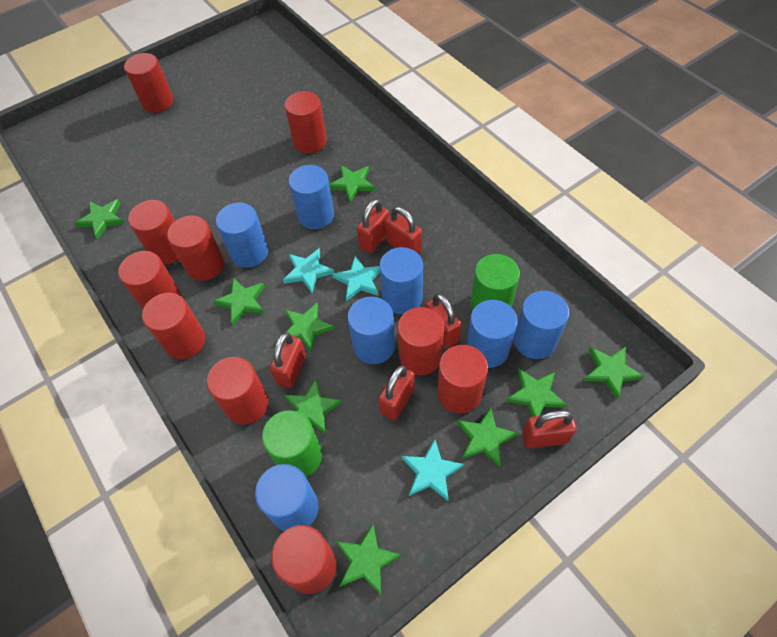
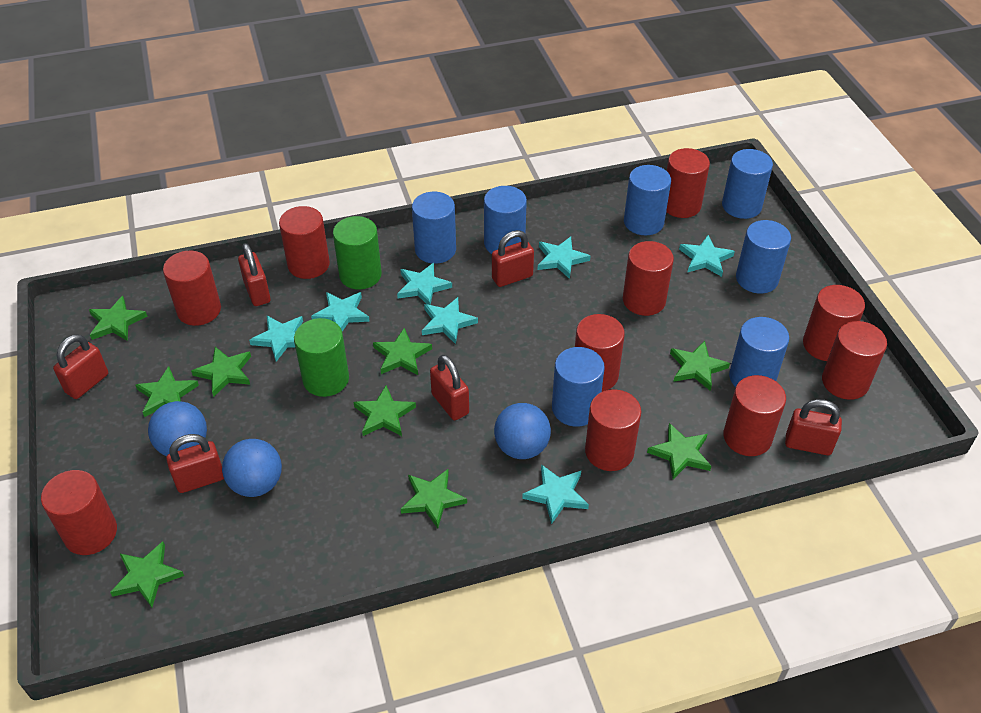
blue ball: 0 -> 3
turquoise star: 3 -> 7

